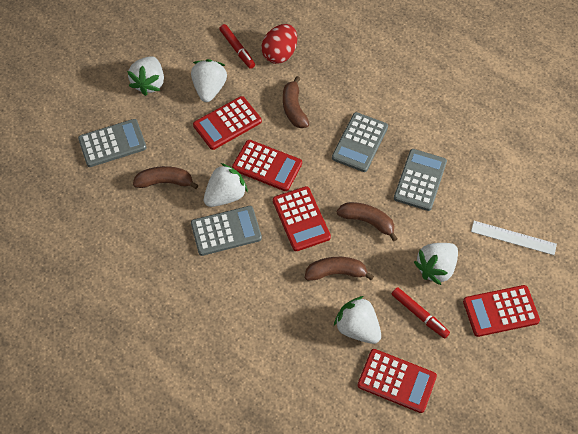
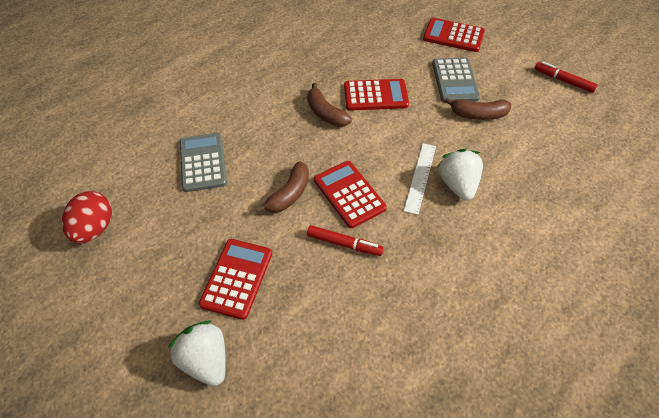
brown banana: 4 -> 3
grey calculator: 4 -> 2
red calculator: 5 -> 4
white strawberry: 5 -> 2

